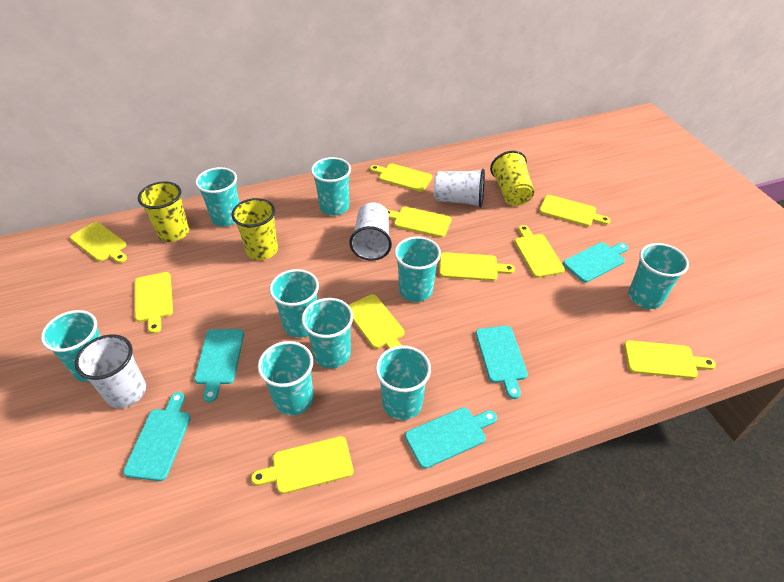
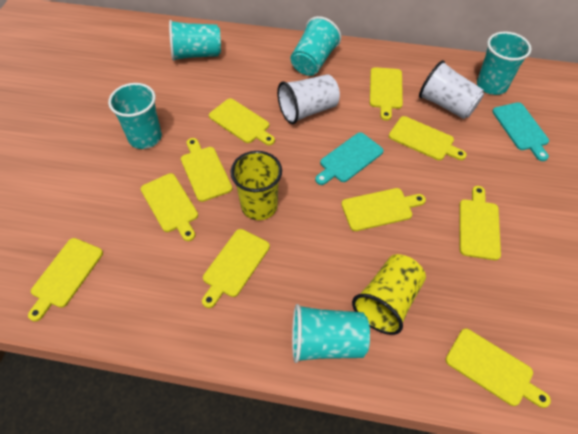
turquoise cup: 9 -> 5
turquoise cutting board: 5 -> 2
white cup: 3 -> 2
yellow cup: 3 -> 2

